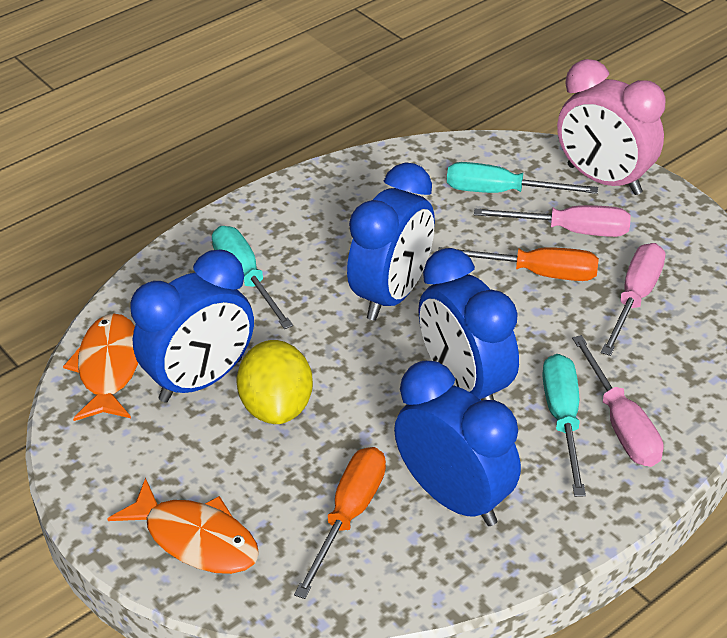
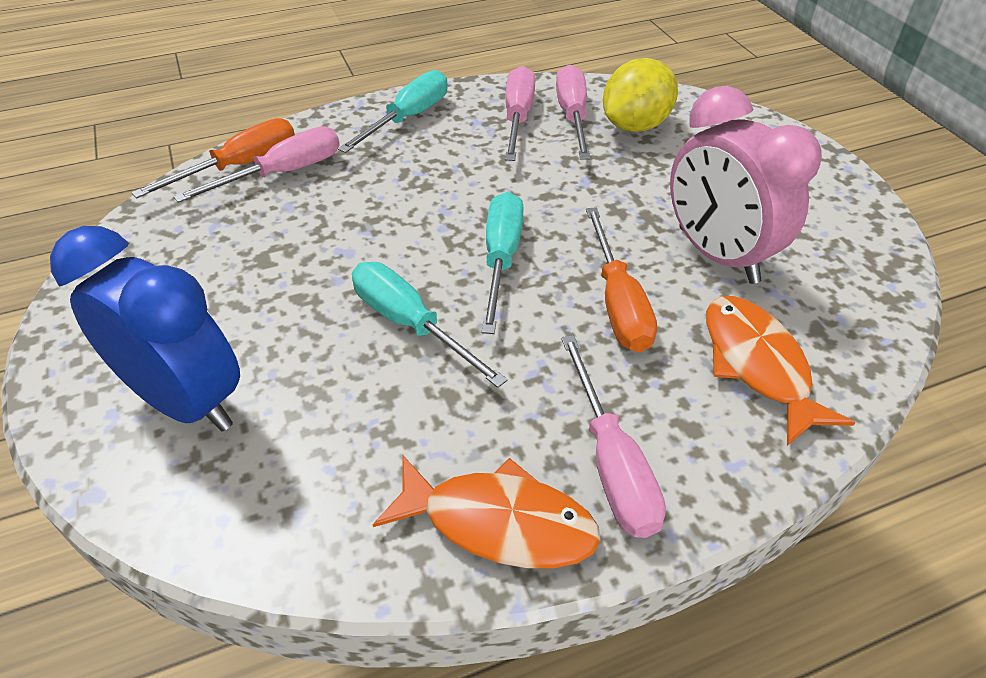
blue clock: 4 -> 1
pink screwdriver: 3 -> 4

